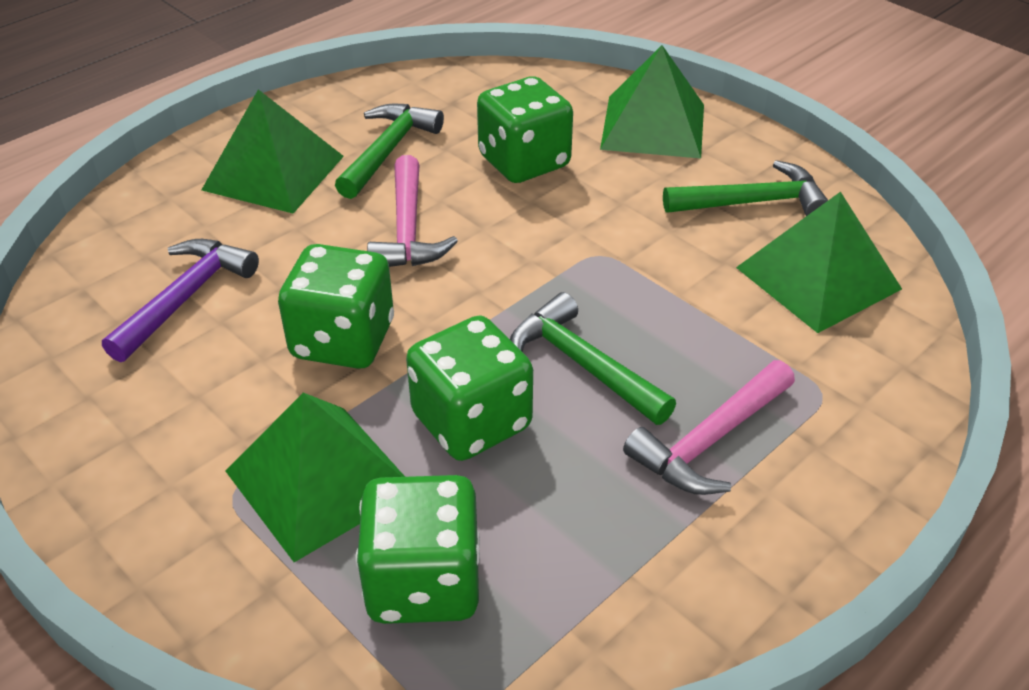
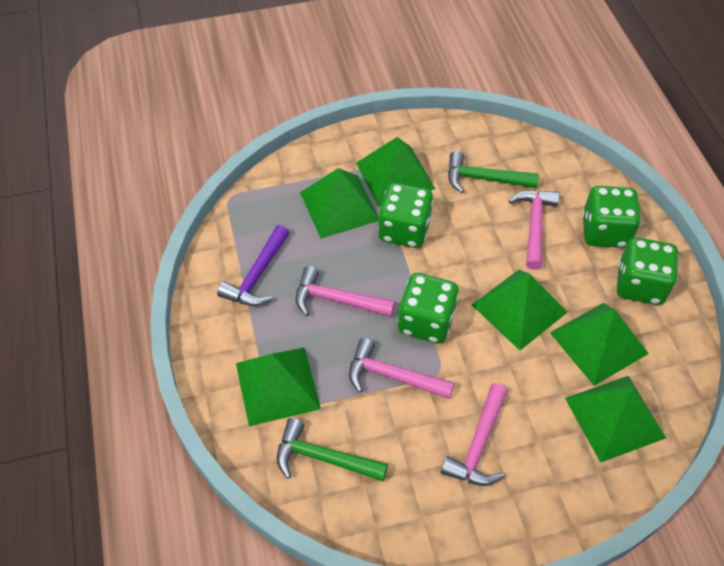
green hammer: 3 -> 2
green pyramid: 4 -> 6
pink hammer: 2 -> 4

